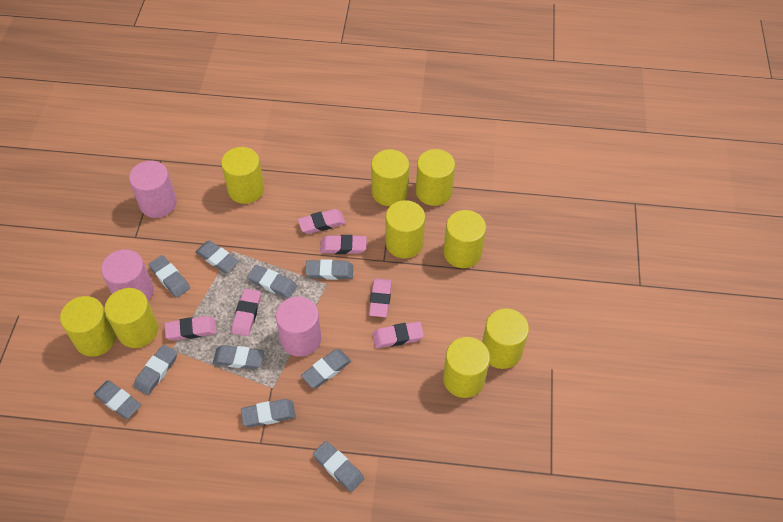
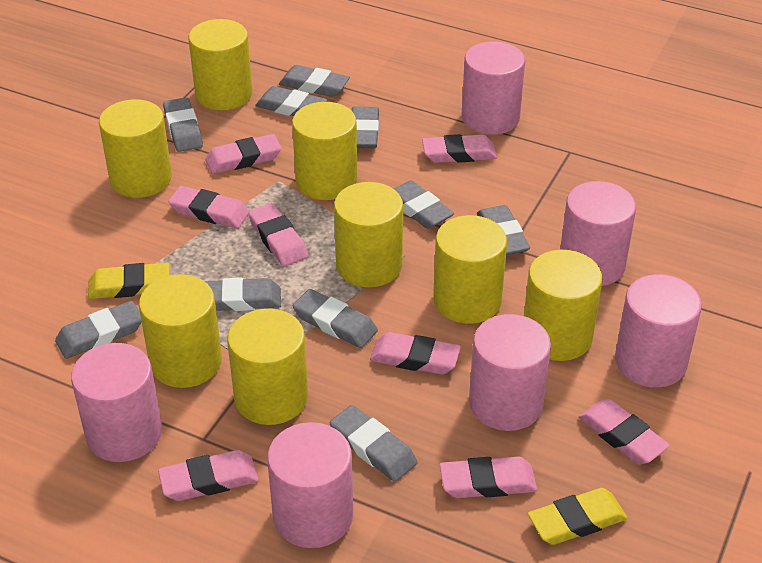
pink cylinder: 3 -> 6
pink eraser: 6 -> 8
yellow cylinder: 9 -> 8
yellow eraser: 0 -> 2

